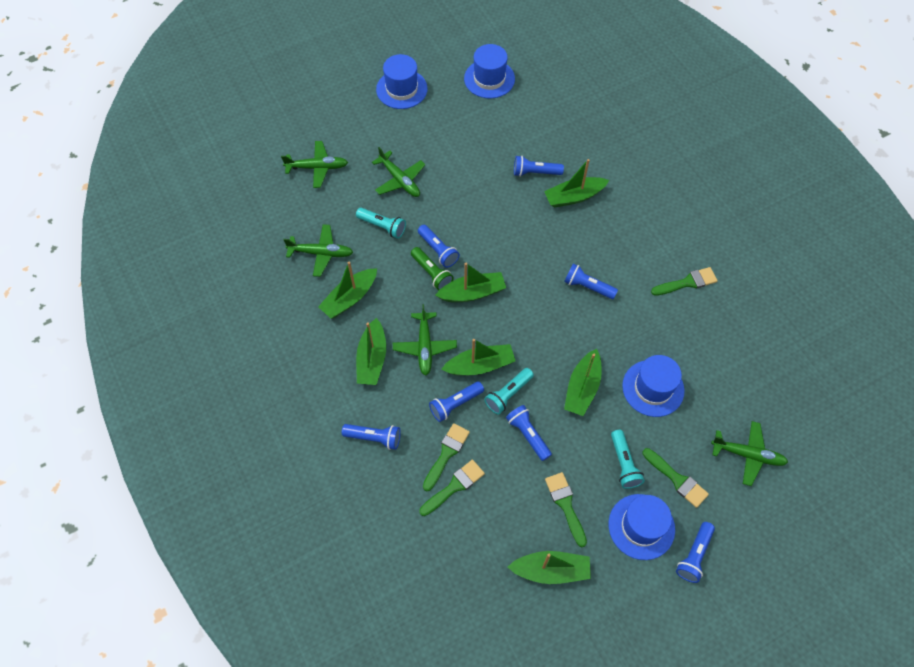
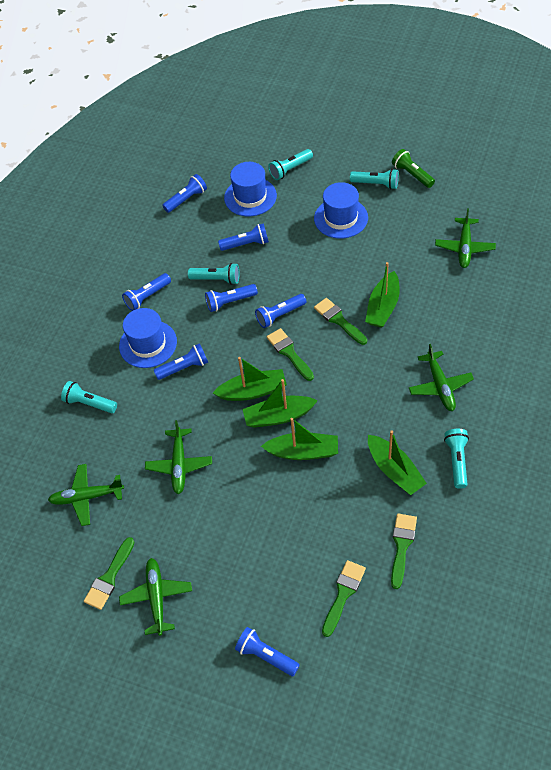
blue hat: 4 -> 3
green boat: 7 -> 5
turquoise flashlight: 3 -> 5

